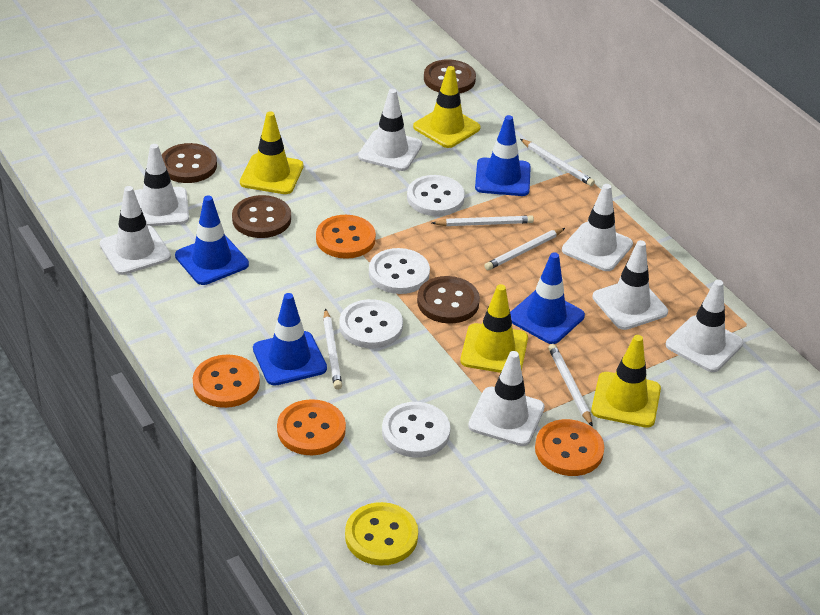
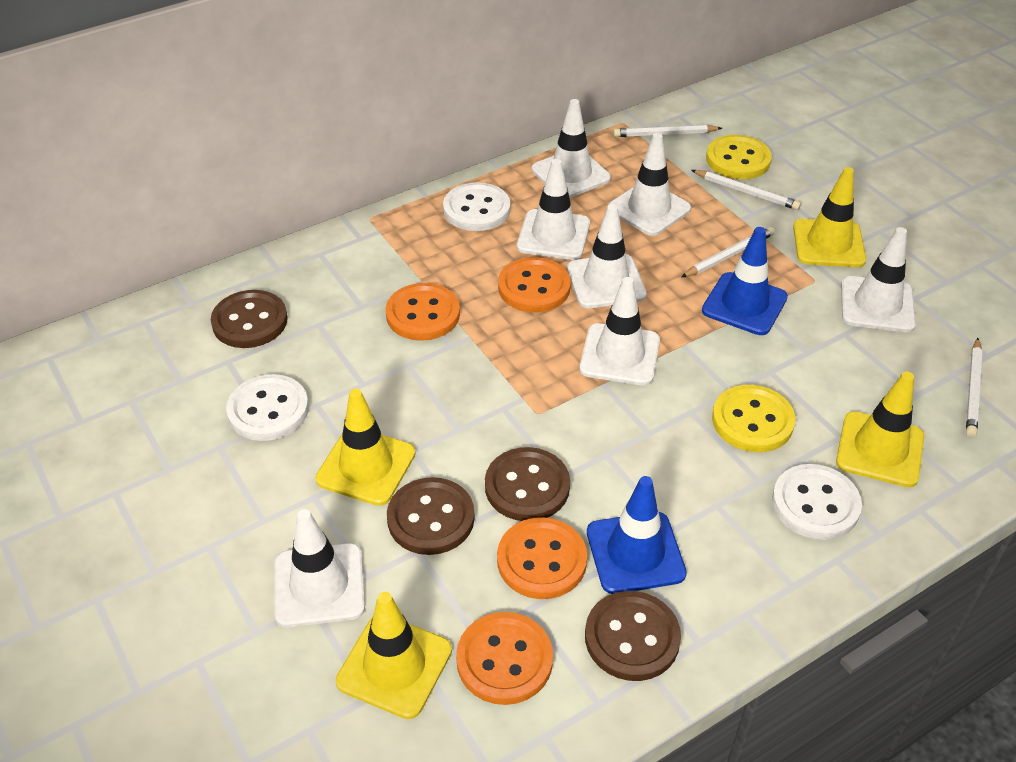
blue traffic cone: 4 -> 2
white button: 4 -> 3
white pencil: 5 -> 4
yellow button: 1 -> 2

